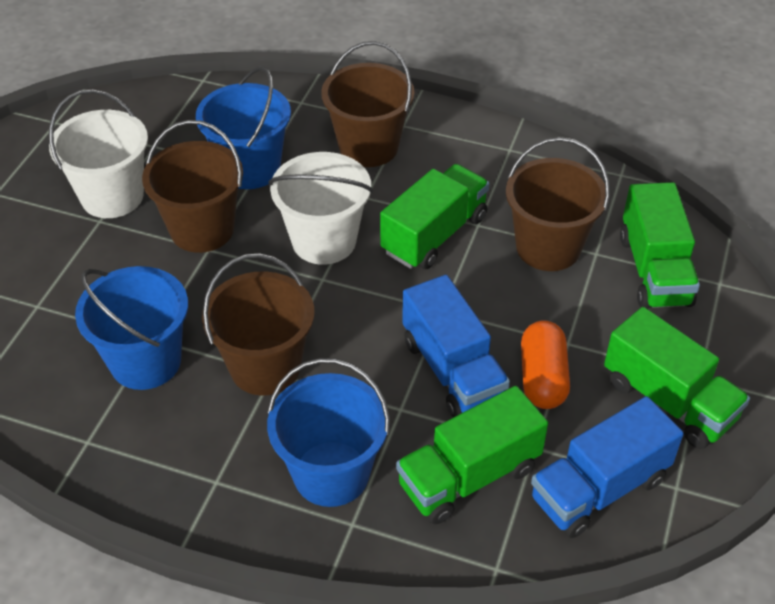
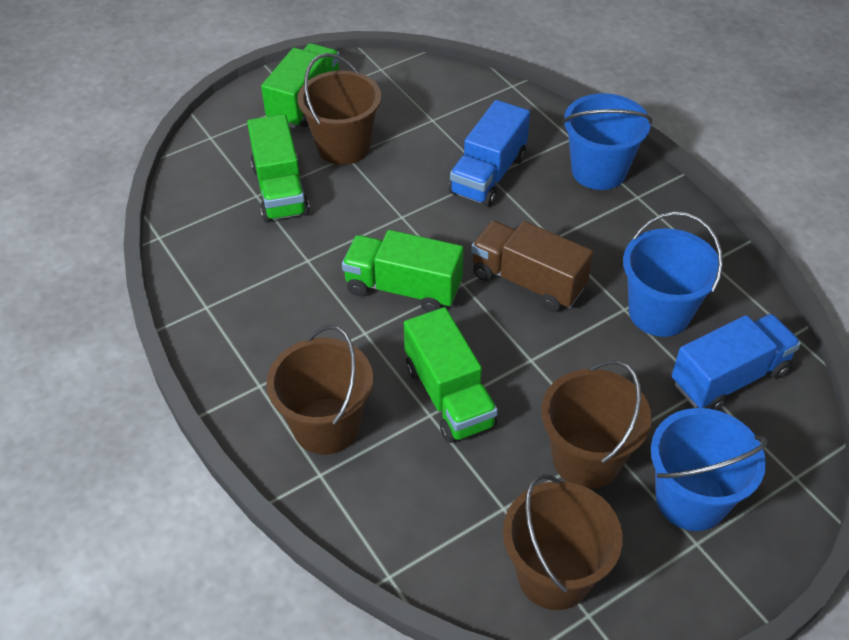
brown truck: 0 -> 1
orange capsule: 1 -> 0
white bucket: 2 -> 0

